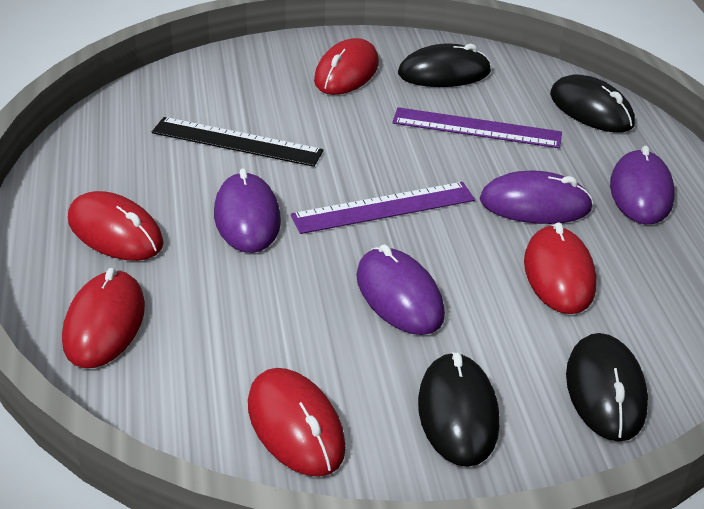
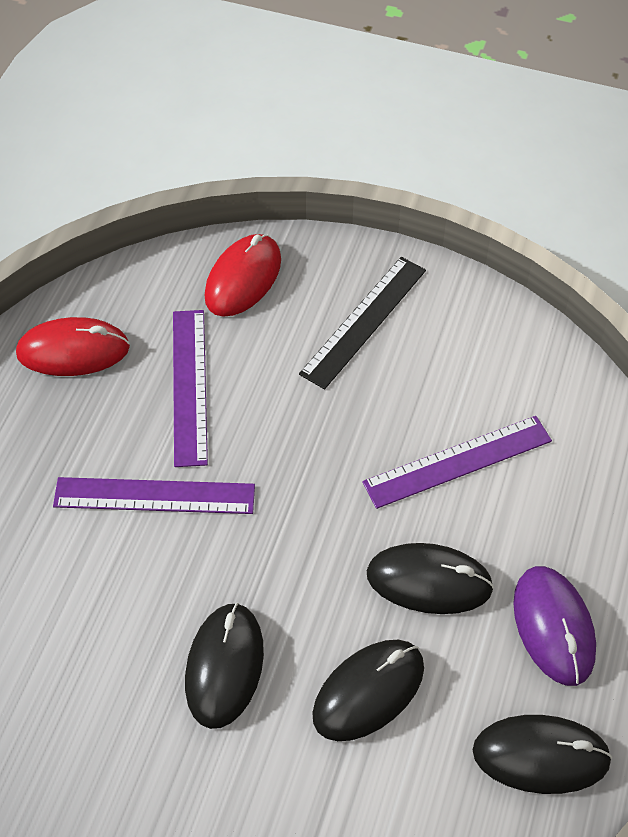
purple mouse: 4 -> 1
purple ruler: 2 -> 3
red mouse: 5 -> 2

